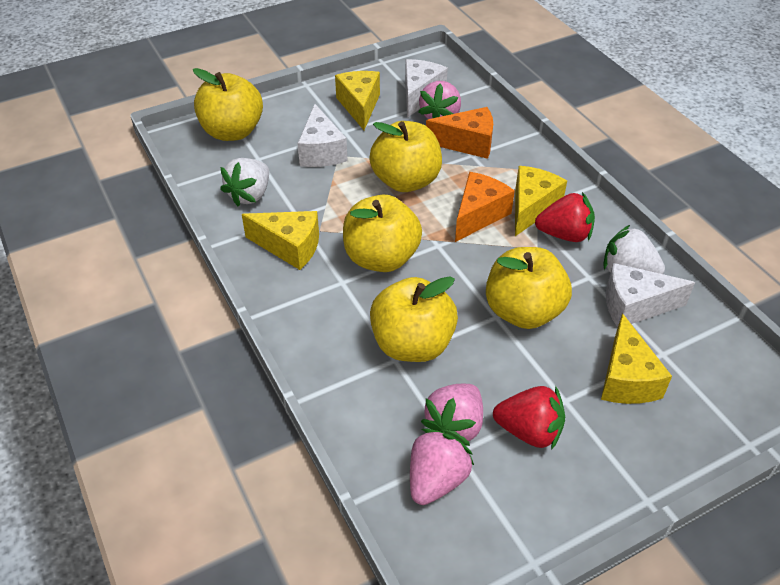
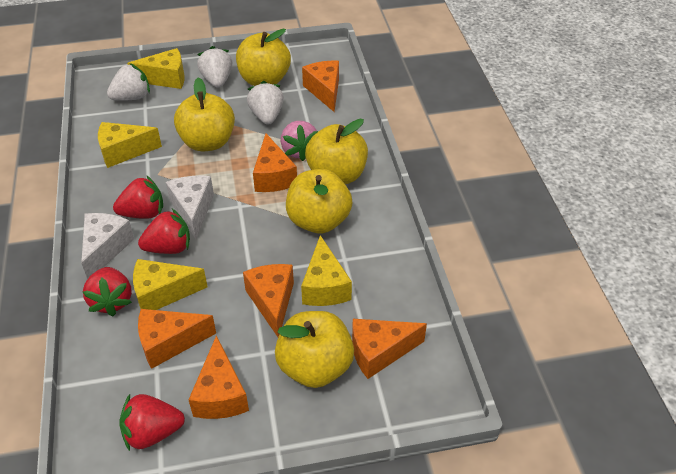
orange cheese: 2 -> 6
pink strawberry: 3 -> 1
red strawberry: 2 -> 4
white cheese: 3 -> 2
white strawberry: 2 -> 3

